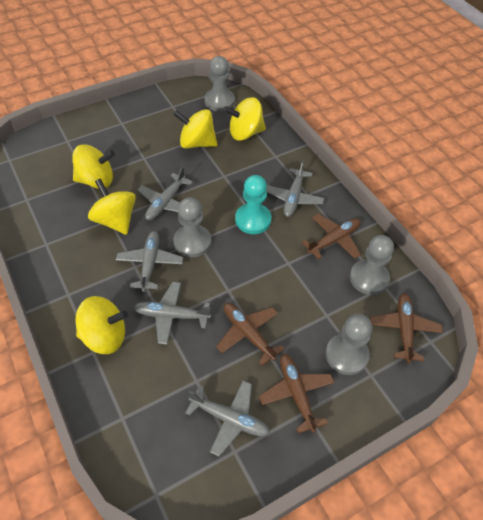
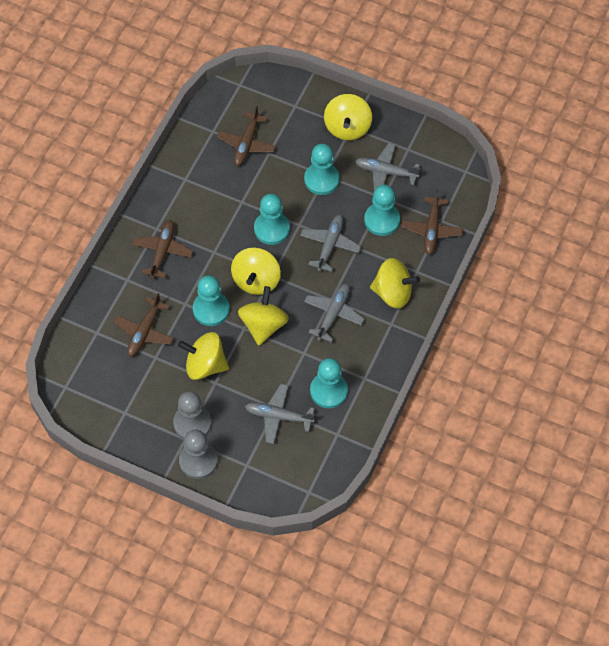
grey pawn: 4 -> 2
grey plane: 5 -> 4
turquoise pawn: 1 -> 5

